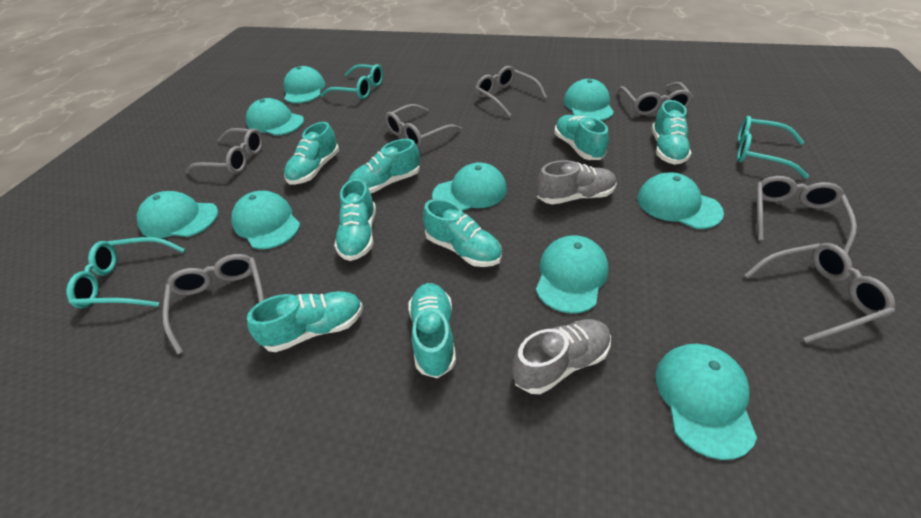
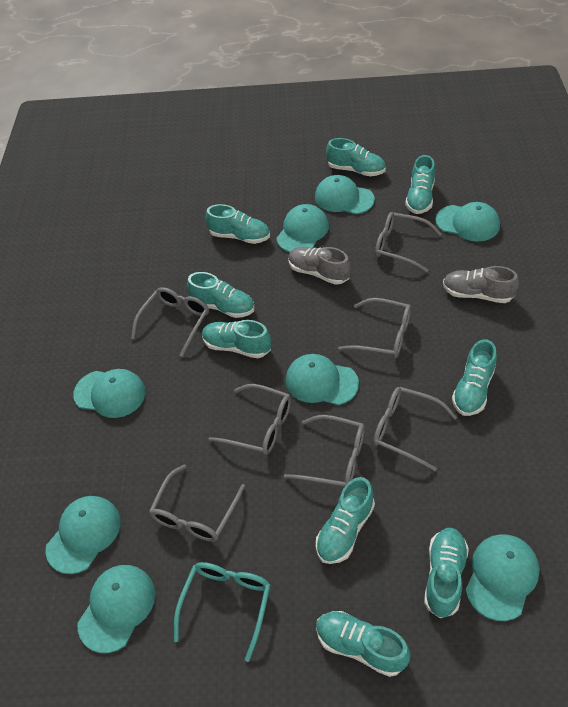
turquoise cap: 9 -> 8
turquoise glasses: 3 -> 1
turquoise shoe: 8 -> 9

